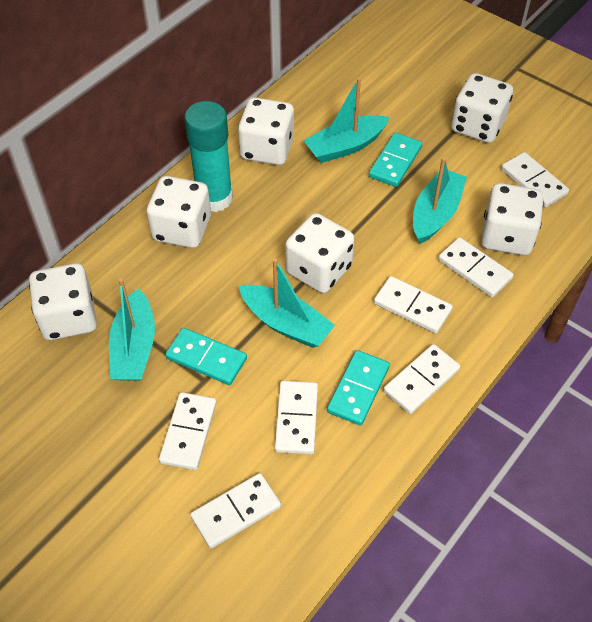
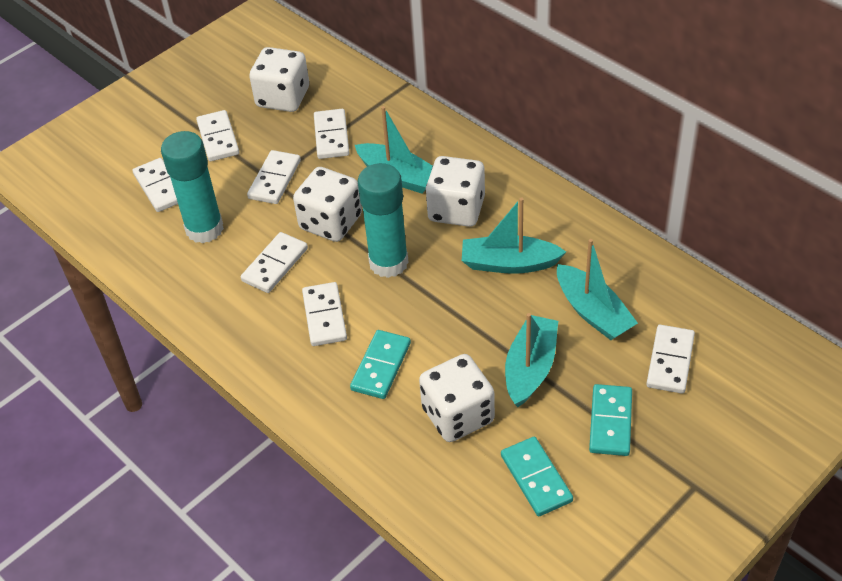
turquoise glue stick: 1 -> 2
white dice: 6 -> 4

